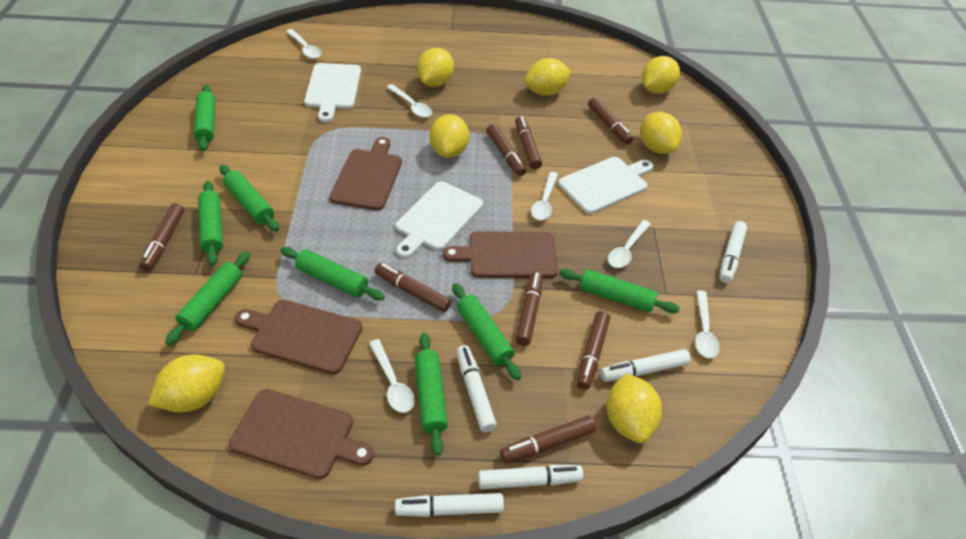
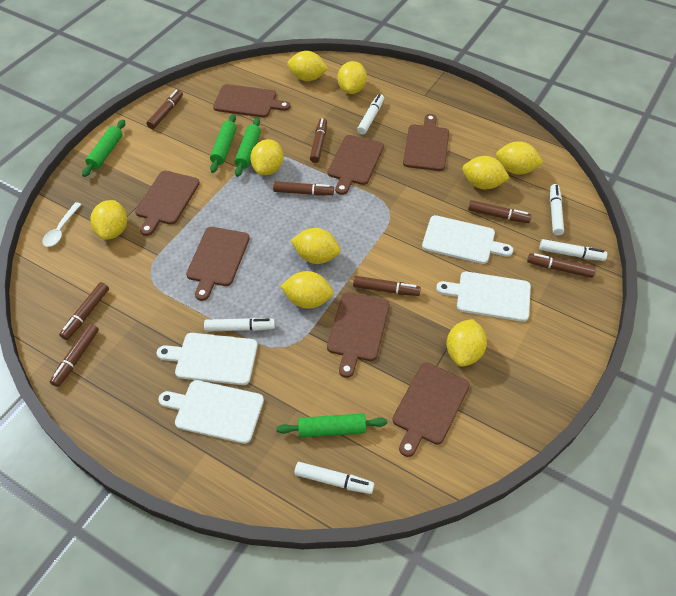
brown cutting board: 4 -> 7
green rolling pin: 8 -> 4
white cutting board: 3 -> 4
white spoon: 6 -> 1
yellow lemon: 7 -> 9

